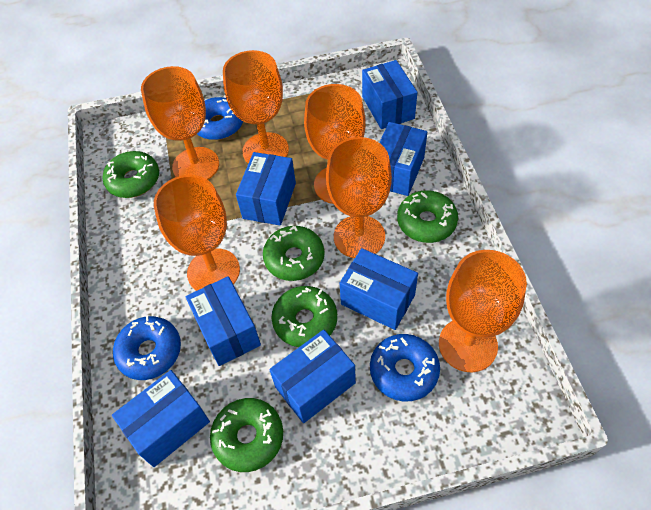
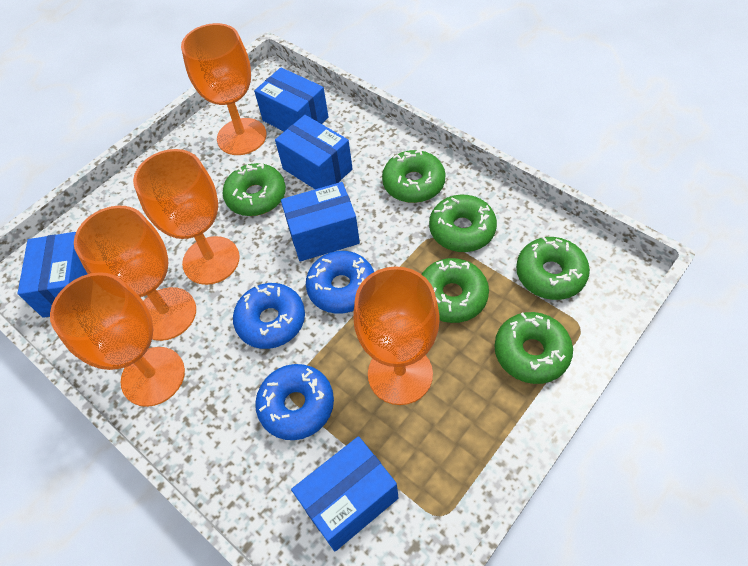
blue box: 7 -> 5
green donut: 5 -> 6
orange goblet: 6 -> 5

